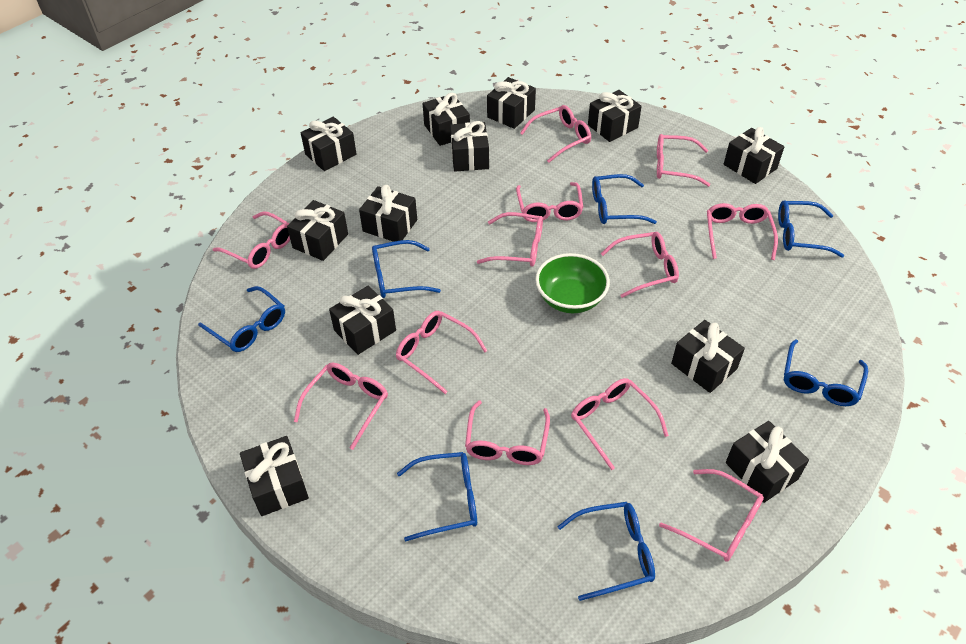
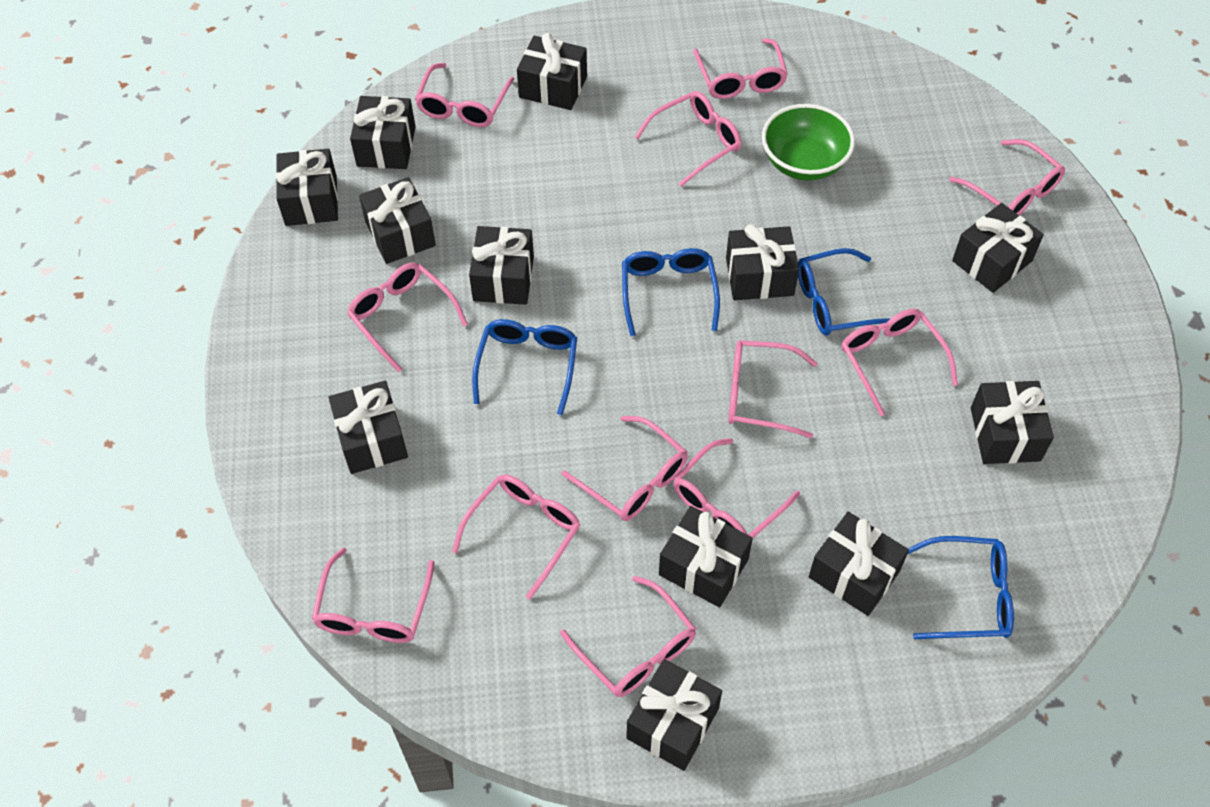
blue glasses: 7 -> 4

